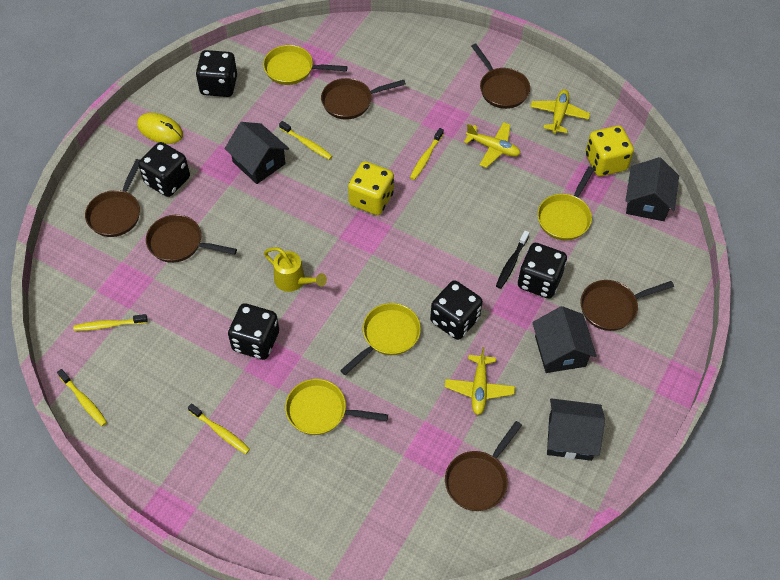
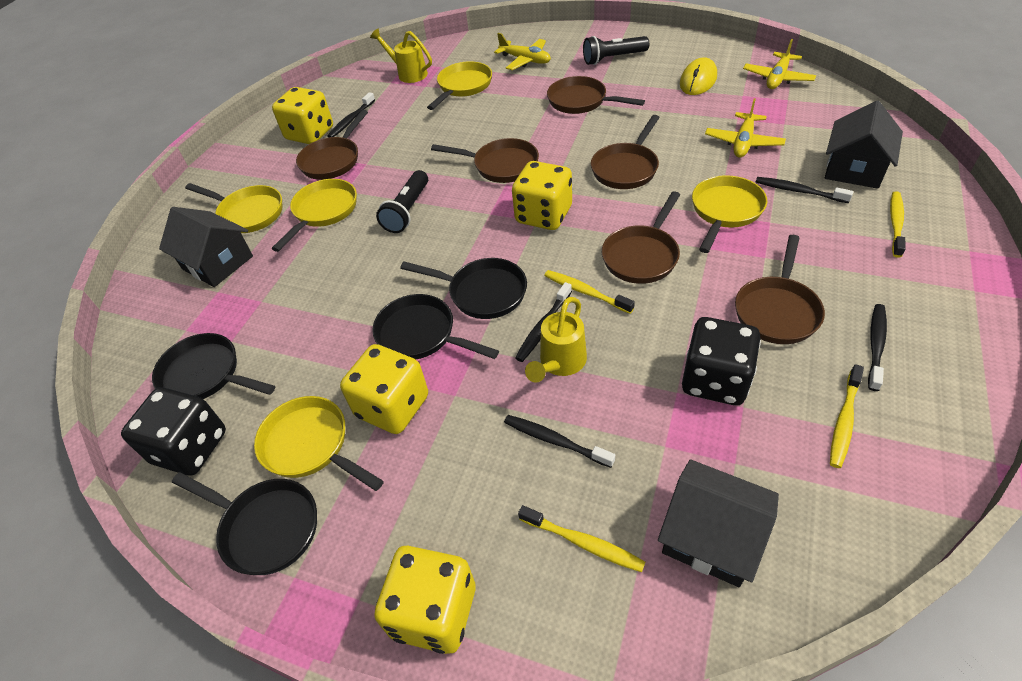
black dice: 5 -> 2
black flashlight: 0 -> 2
black house: 4 -> 3
black pan: 0 -> 4
black toothbrush: 1 -> 5
yellow dice: 2 -> 4
yellow pan: 4 -> 5
yellow toothbrush: 5 -> 4
yellow watering can: 1 -> 2

